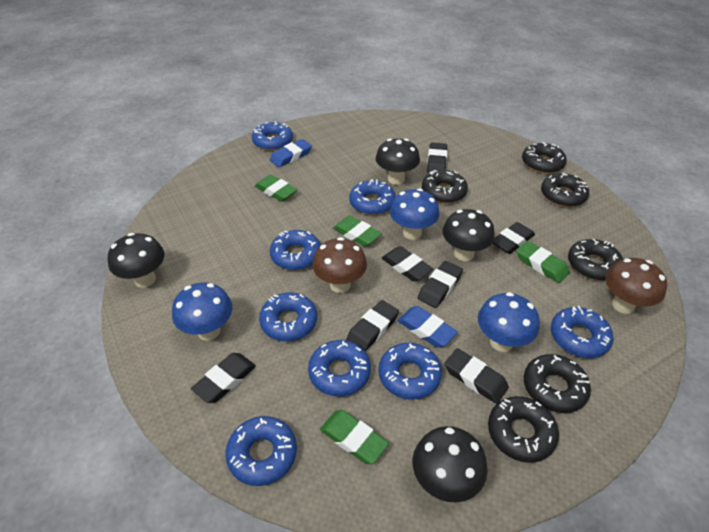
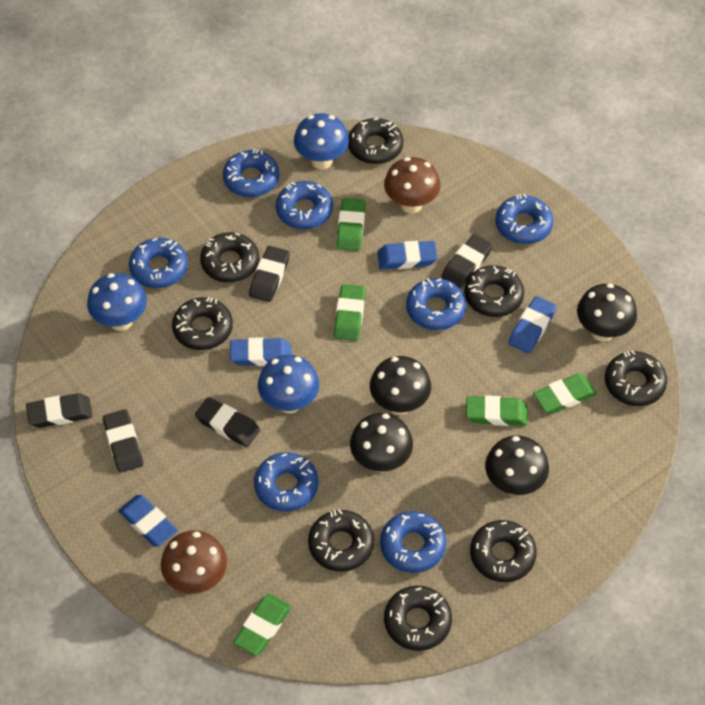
black donut: 6 -> 8
black eraser: 7 -> 5
blue donut: 8 -> 7
blue eraser: 2 -> 4
green eraser: 4 -> 5

